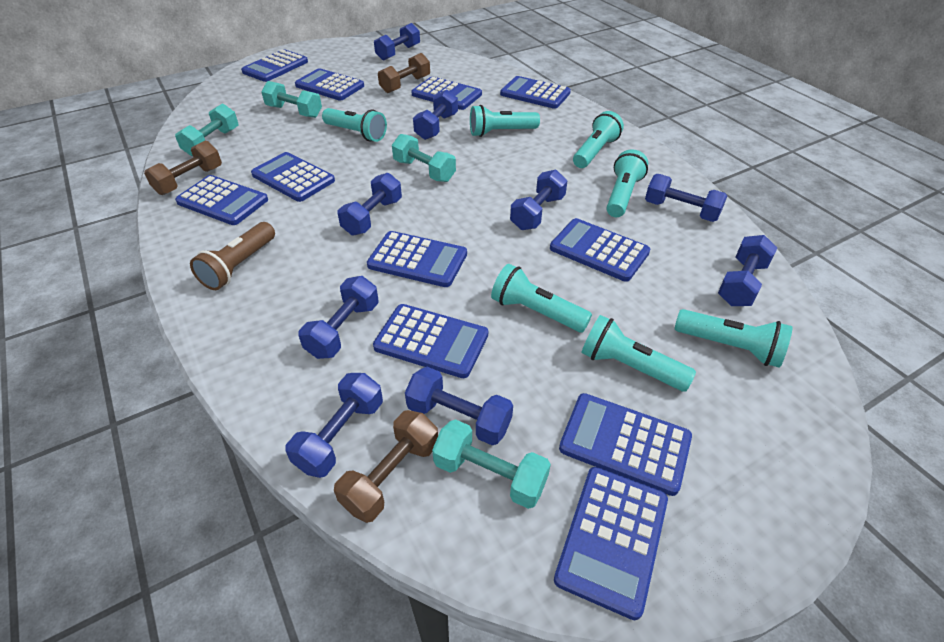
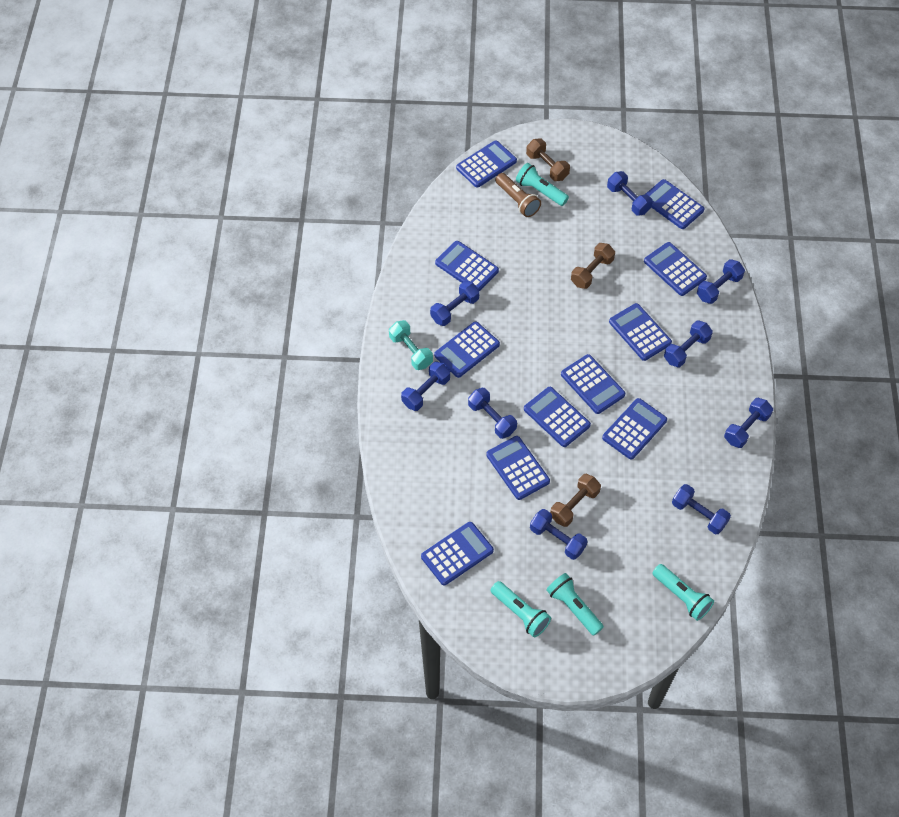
turquoise dumbbell: 4 -> 1
turquoise flashlight: 7 -> 4

